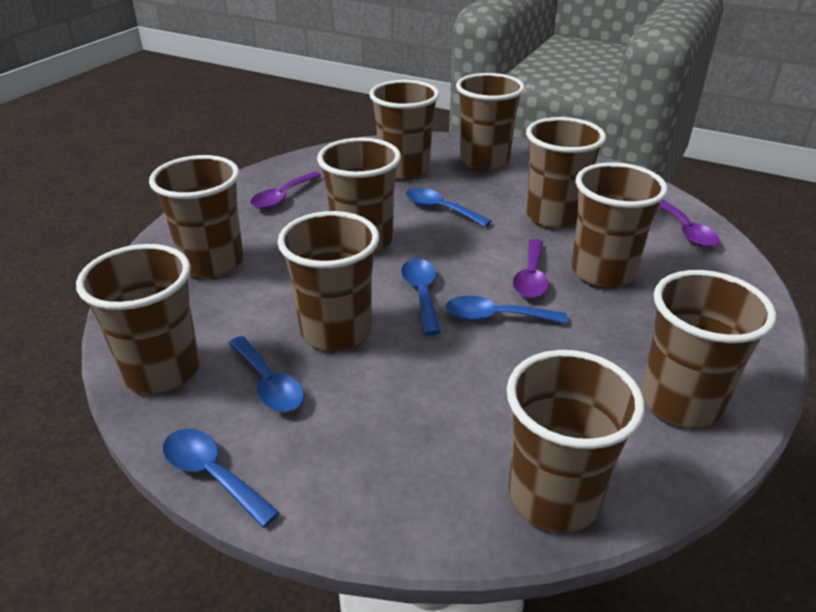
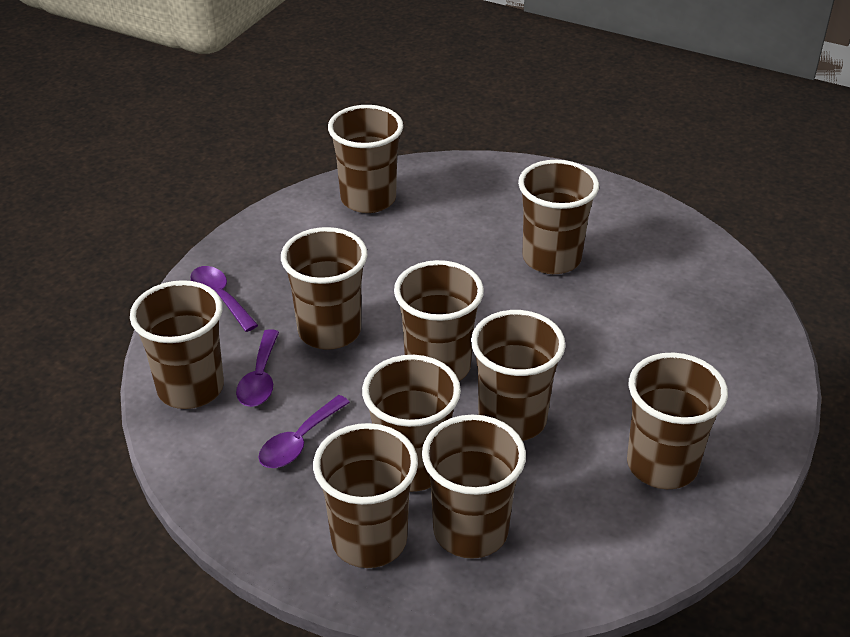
blue spoon: 5 -> 0

